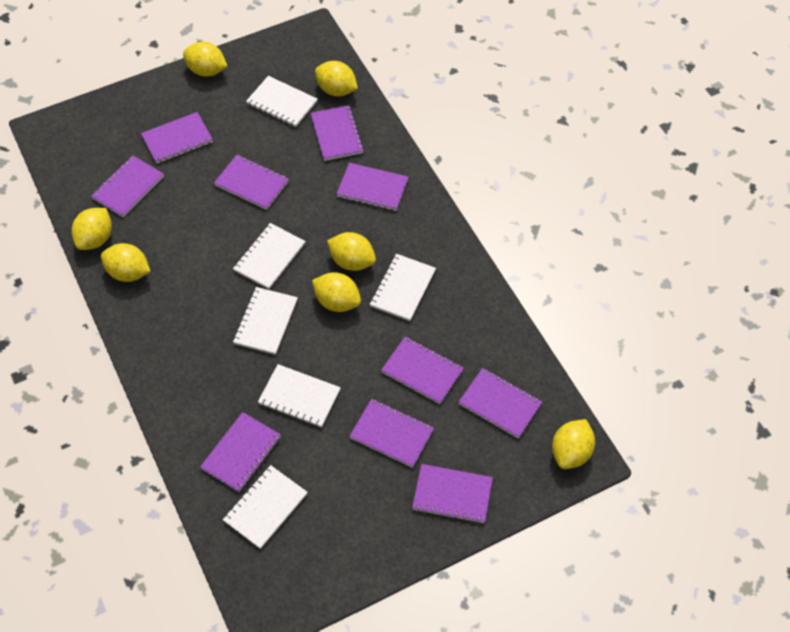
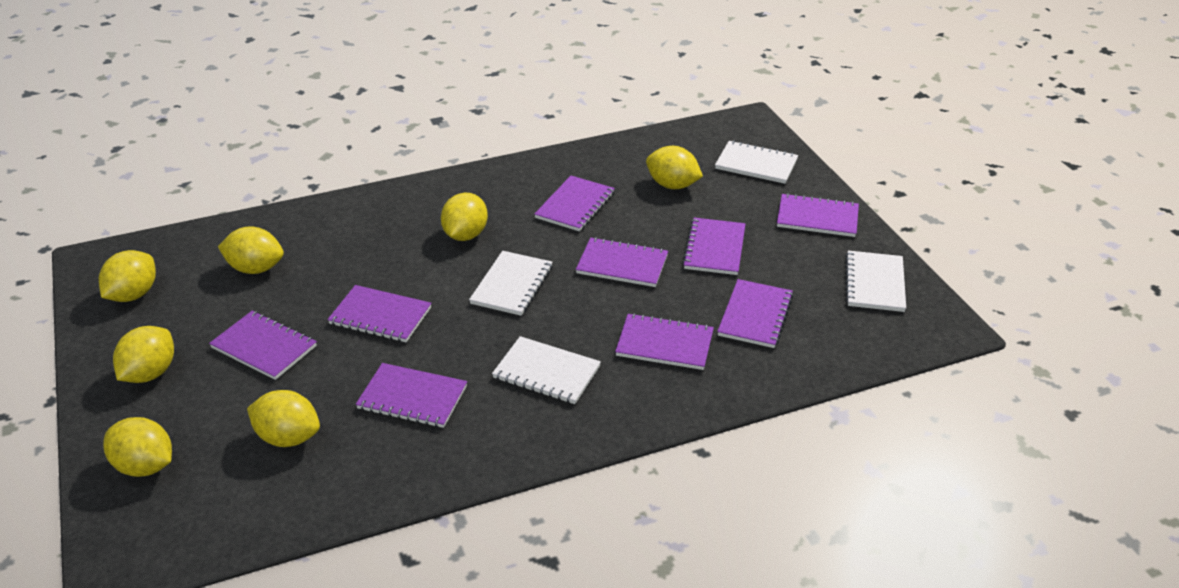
purple notebook: 10 -> 9
white notebook: 6 -> 4

